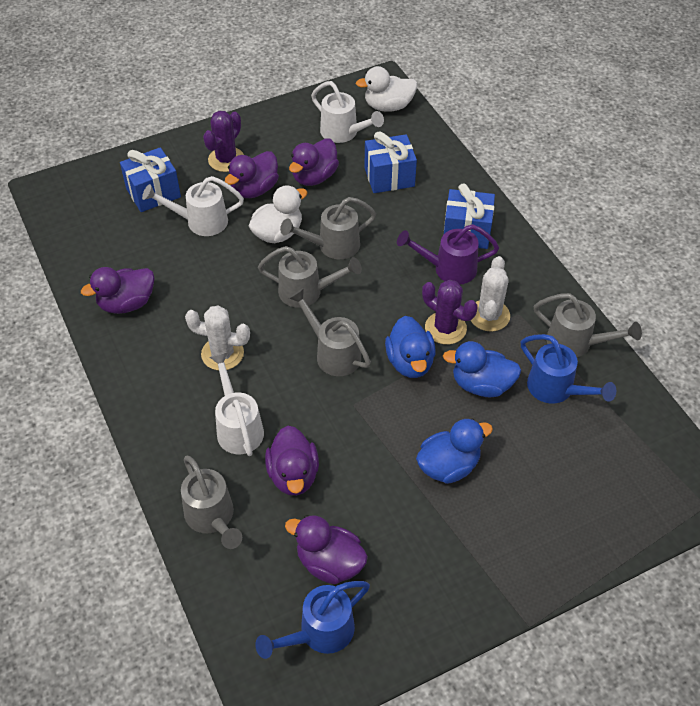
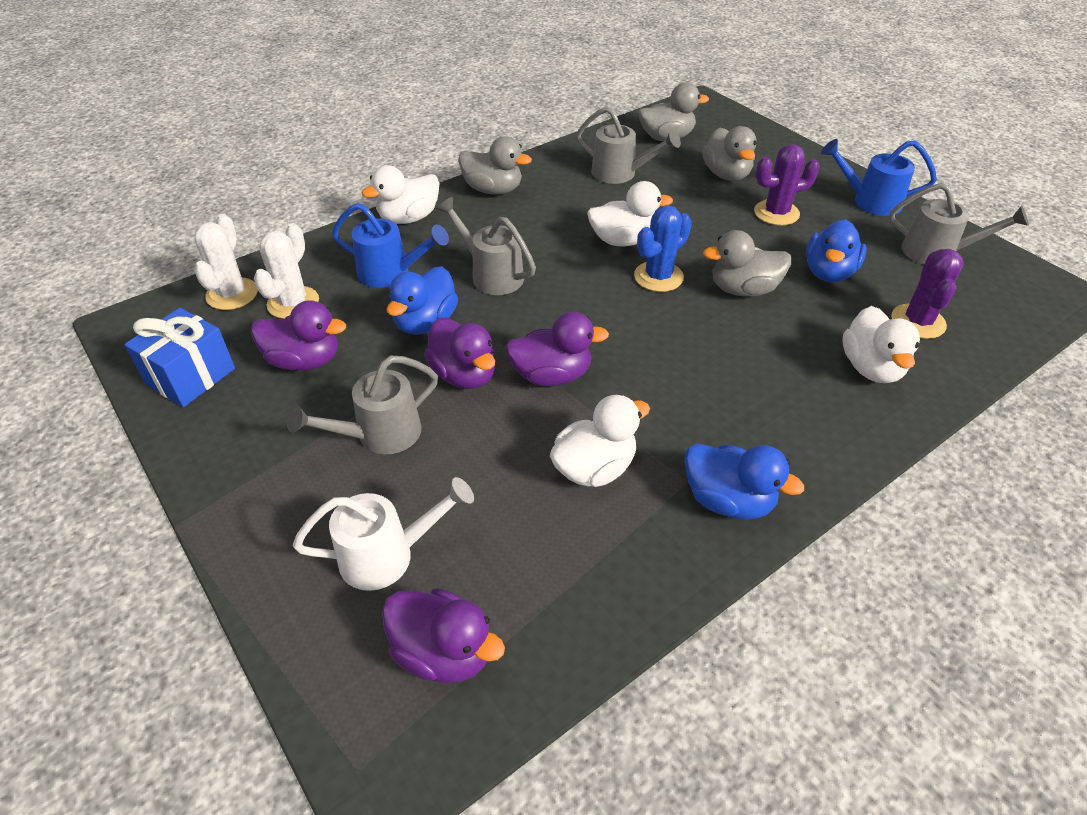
blue cactus: 0 -> 1
blue gift: 3 -> 1
grey duck: 0 -> 4
grey watering can: 5 -> 4
purple duck: 5 -> 4
purple watering can: 1 -> 0
white duck: 2 -> 4
white watering can: 3 -> 1

